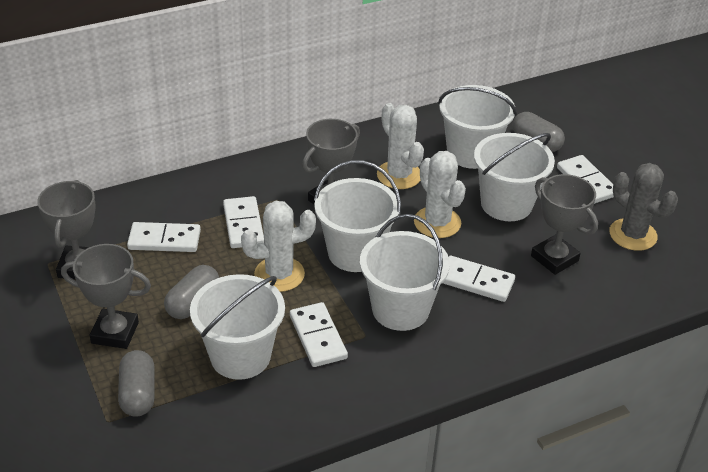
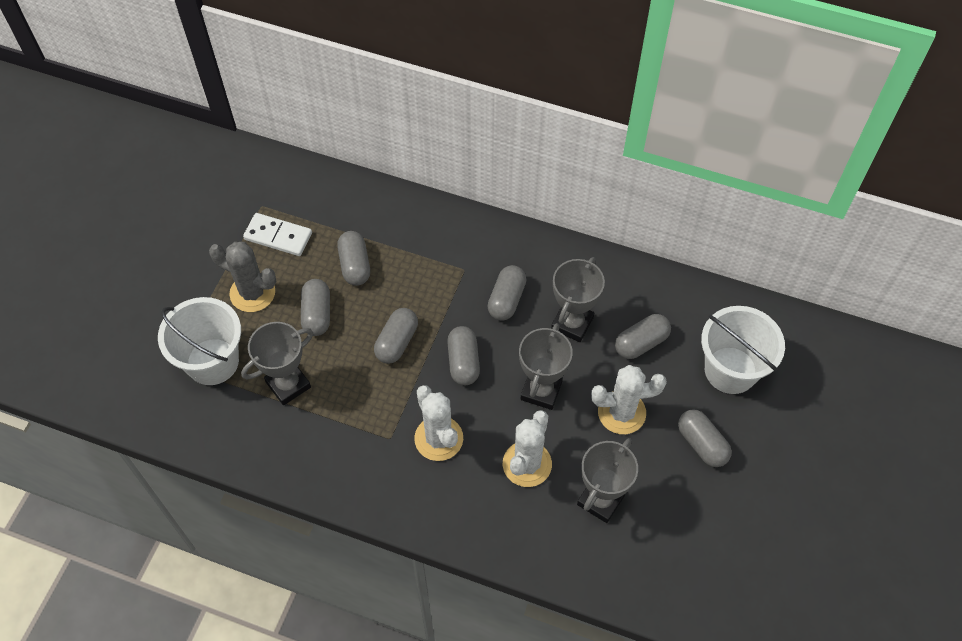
grey capsule: 3 -> 7
white bucket: 5 -> 2
white domino: 5 -> 1

